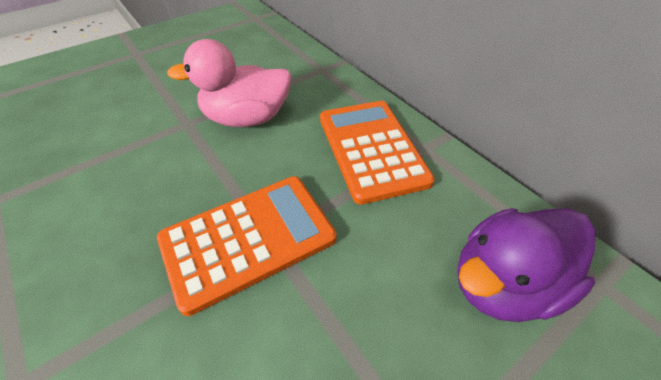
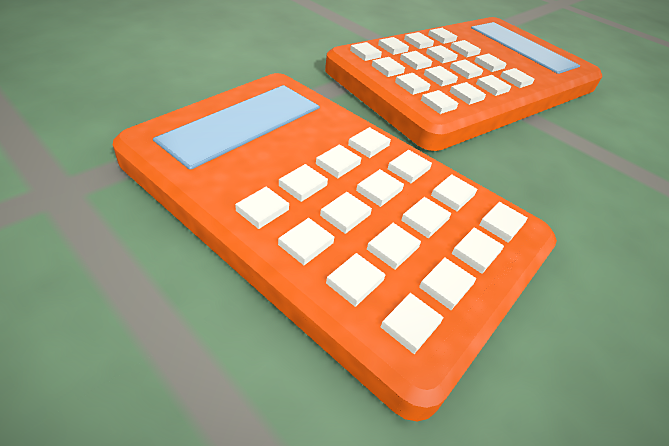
pink duck: 1 -> 0
purple duck: 1 -> 0

